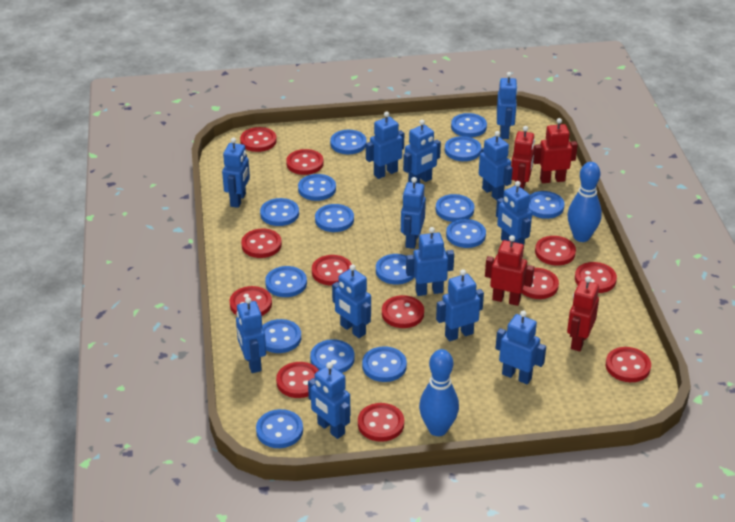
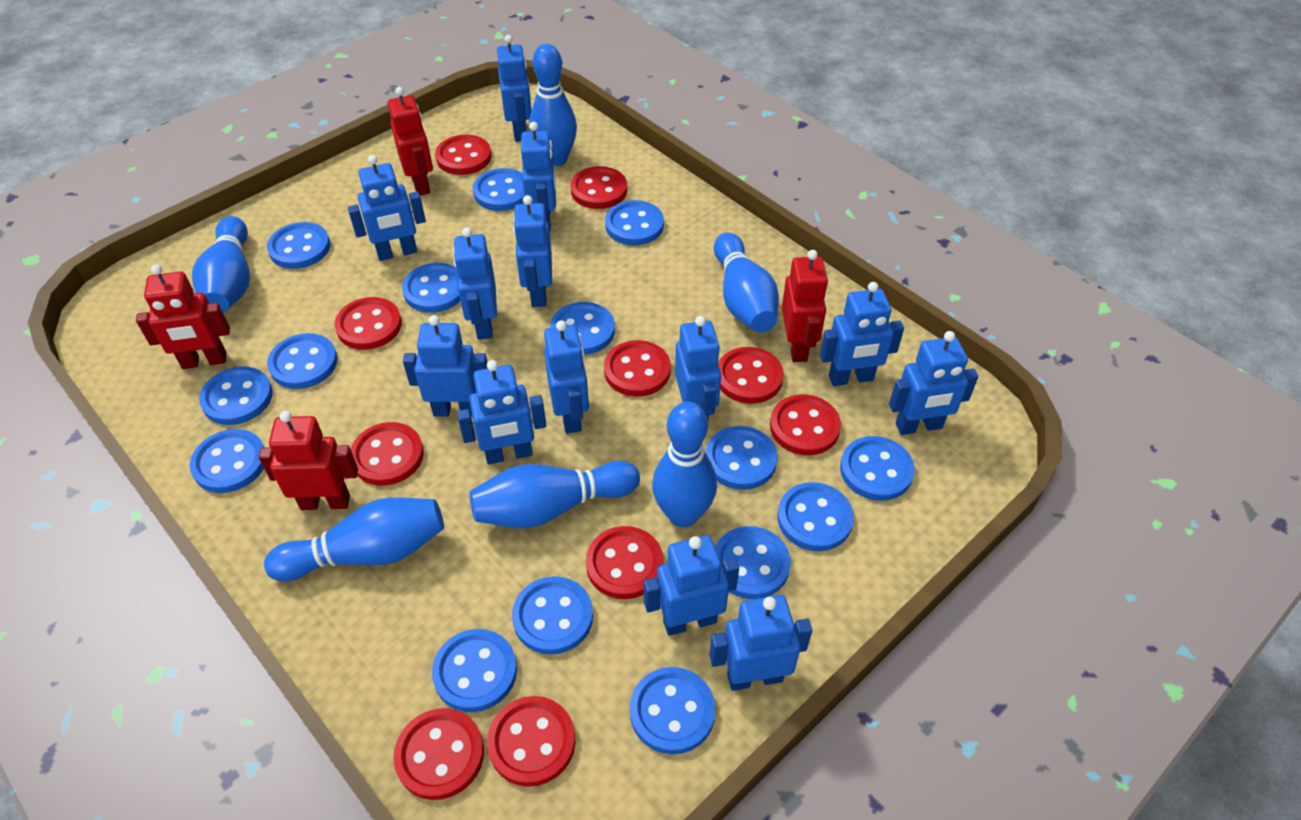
blue bowling pin: 2 -> 6
red button: 12 -> 10

